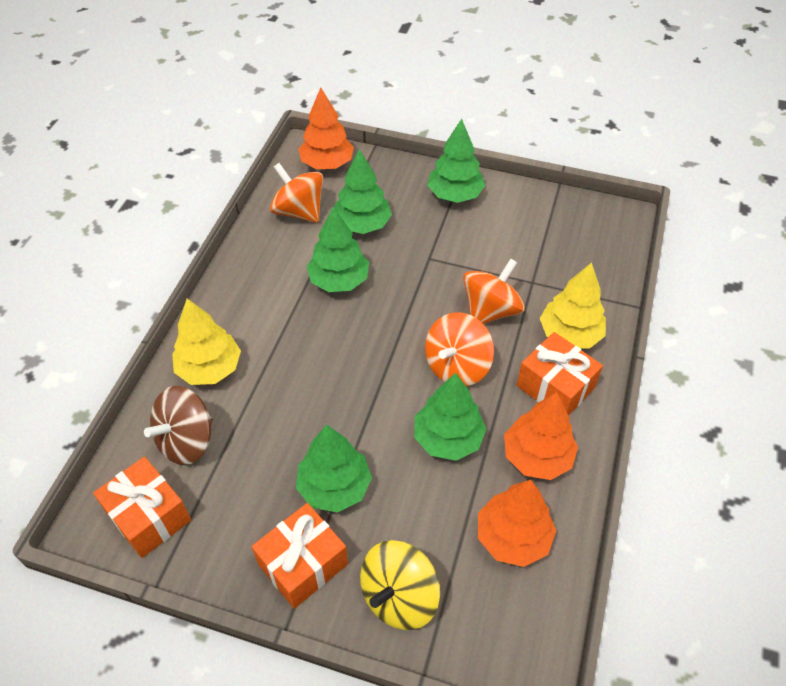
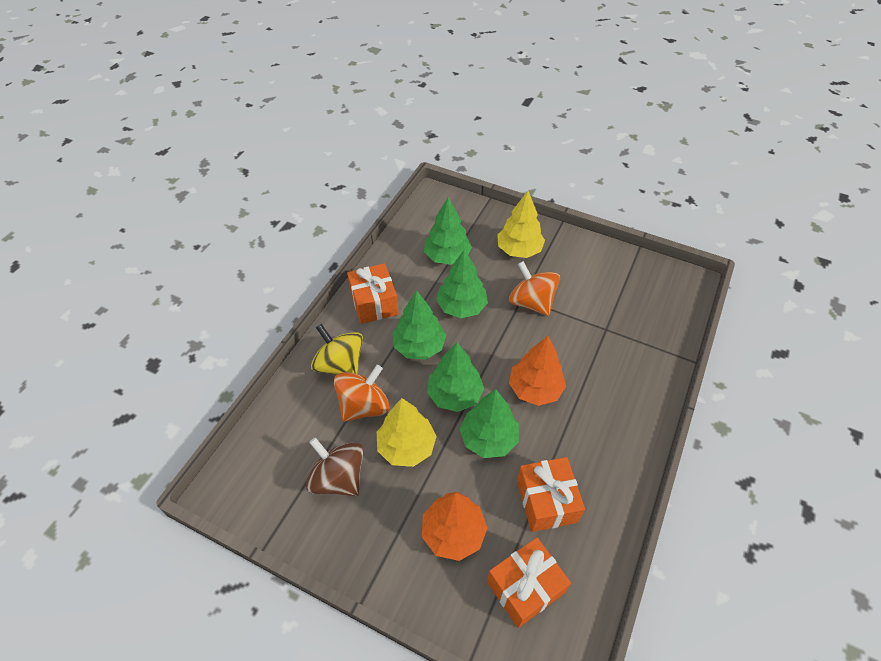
orange spinning top: 3 -> 2
orange tree: 3 -> 2

